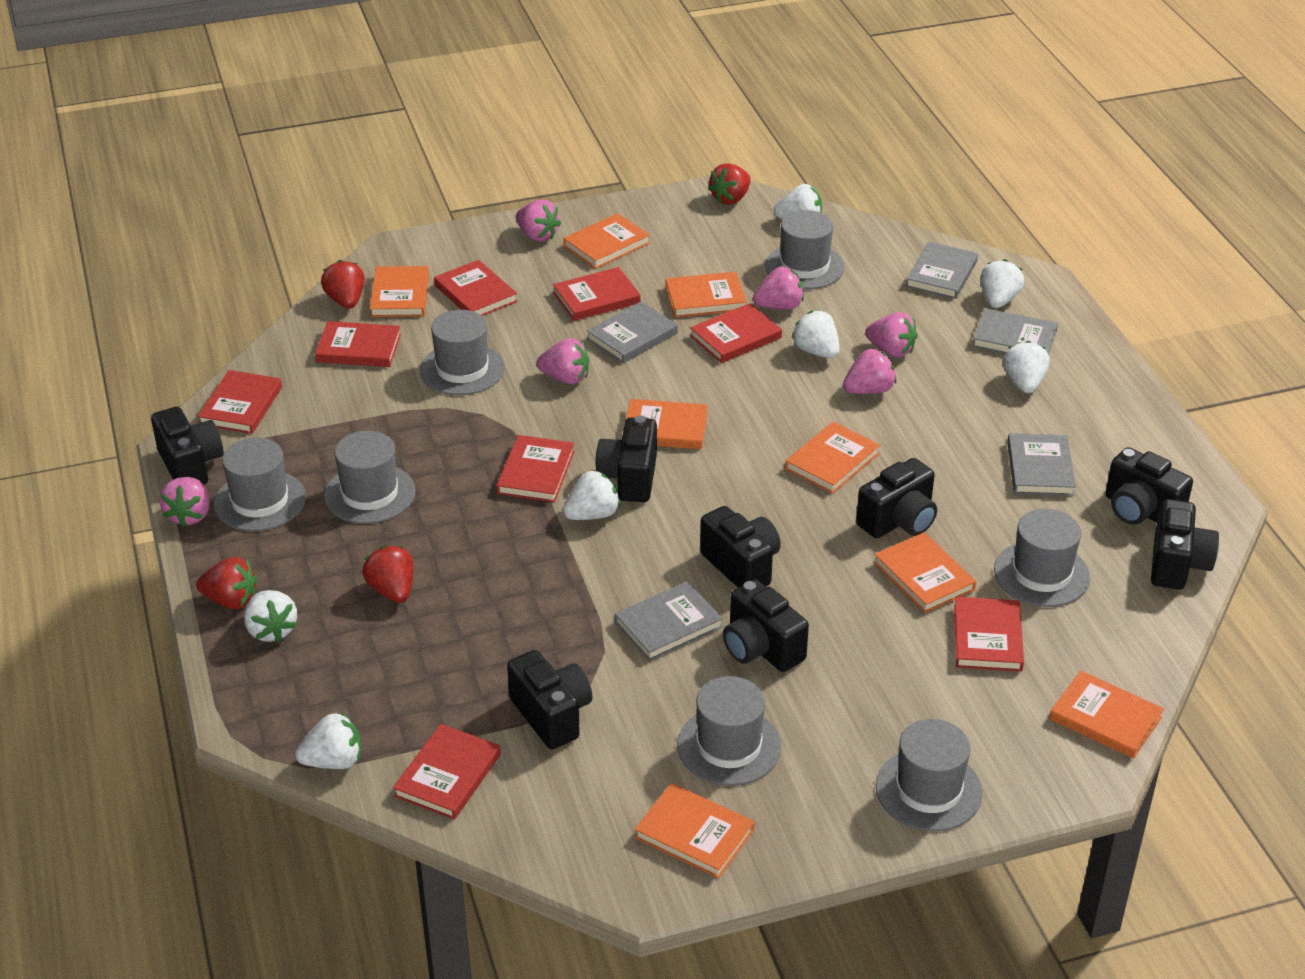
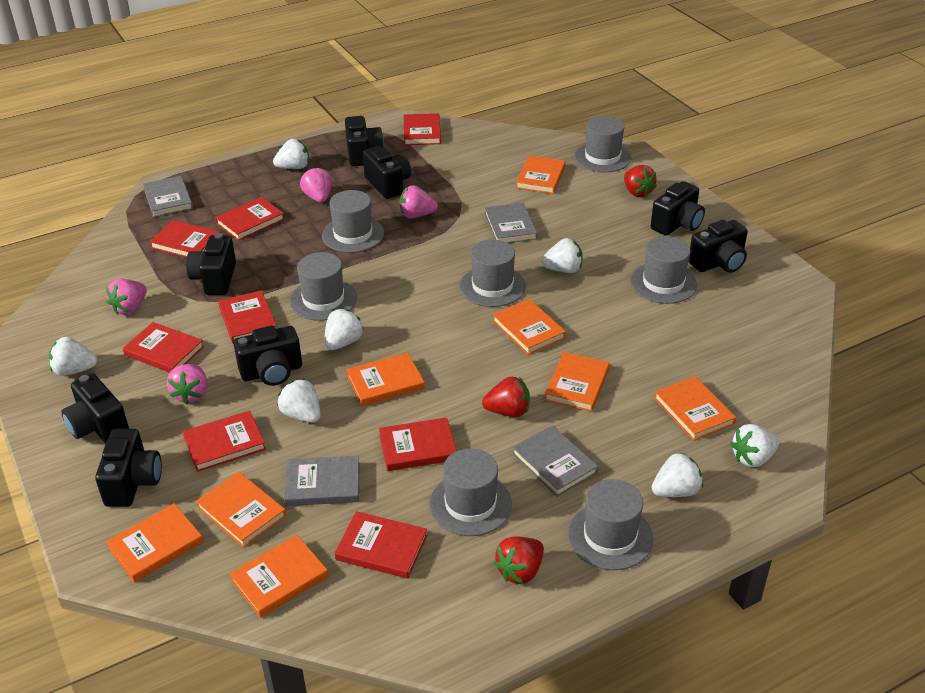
grey book: 5 -> 4
pink strawberry: 6 -> 4
red strawberry: 4 -> 3

